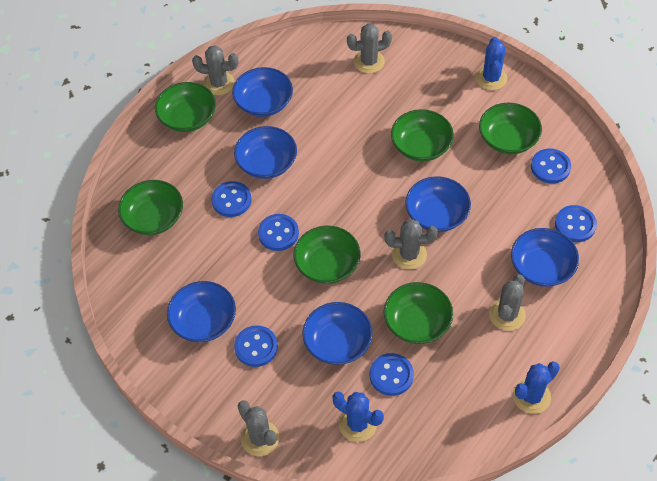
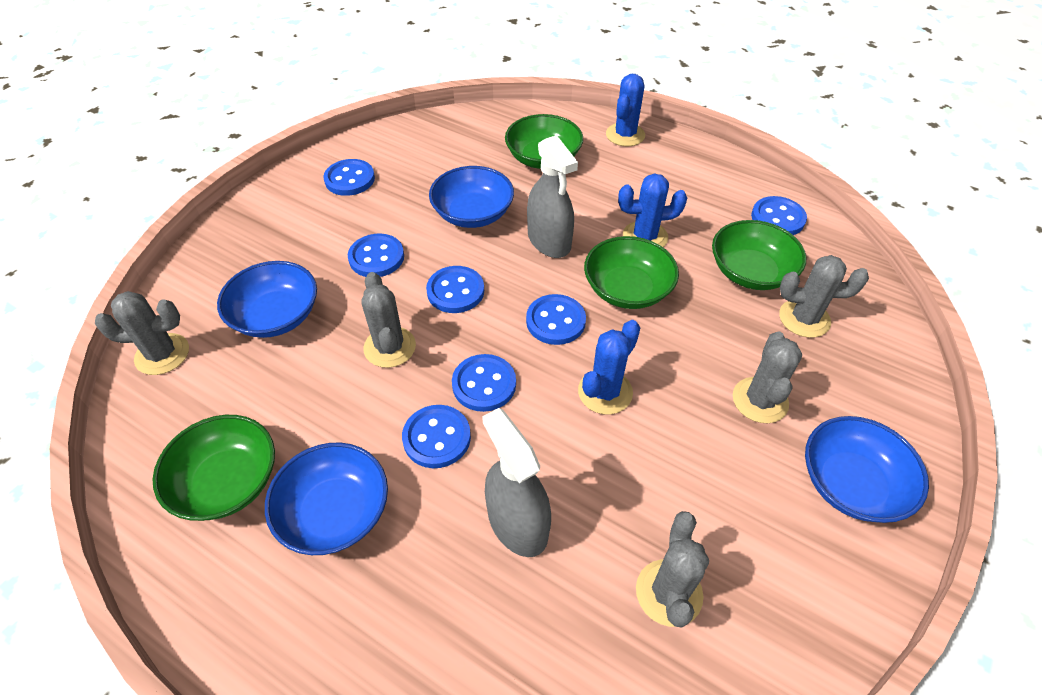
blue bowl: 6 -> 4
blue button: 6 -> 7
green bowl: 6 -> 4
grey spray bottle: 0 -> 2

